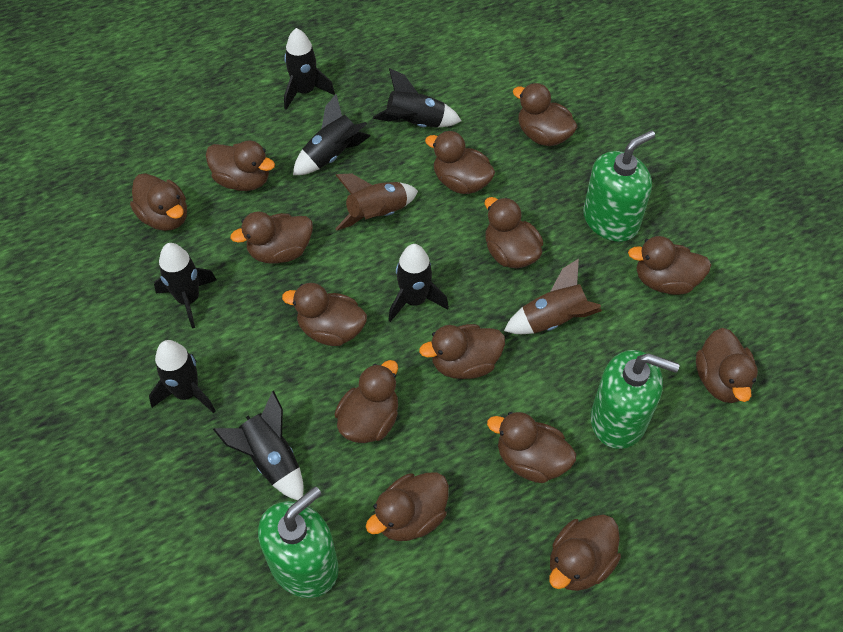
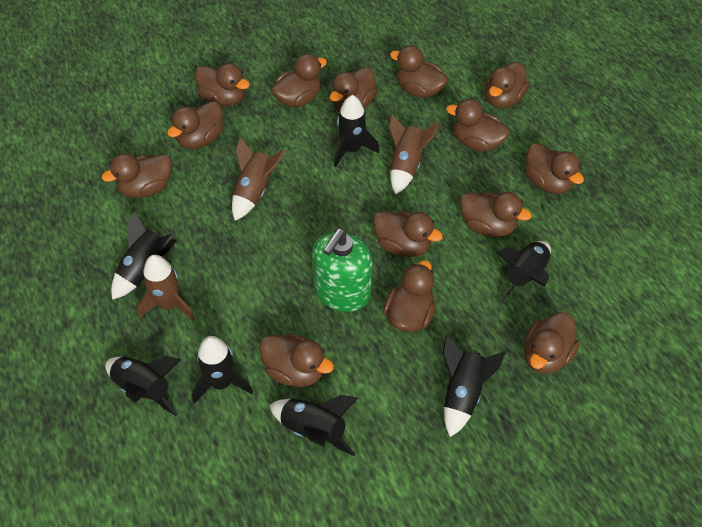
brown rocket: 2 -> 3
green soap dispenser: 3 -> 1

